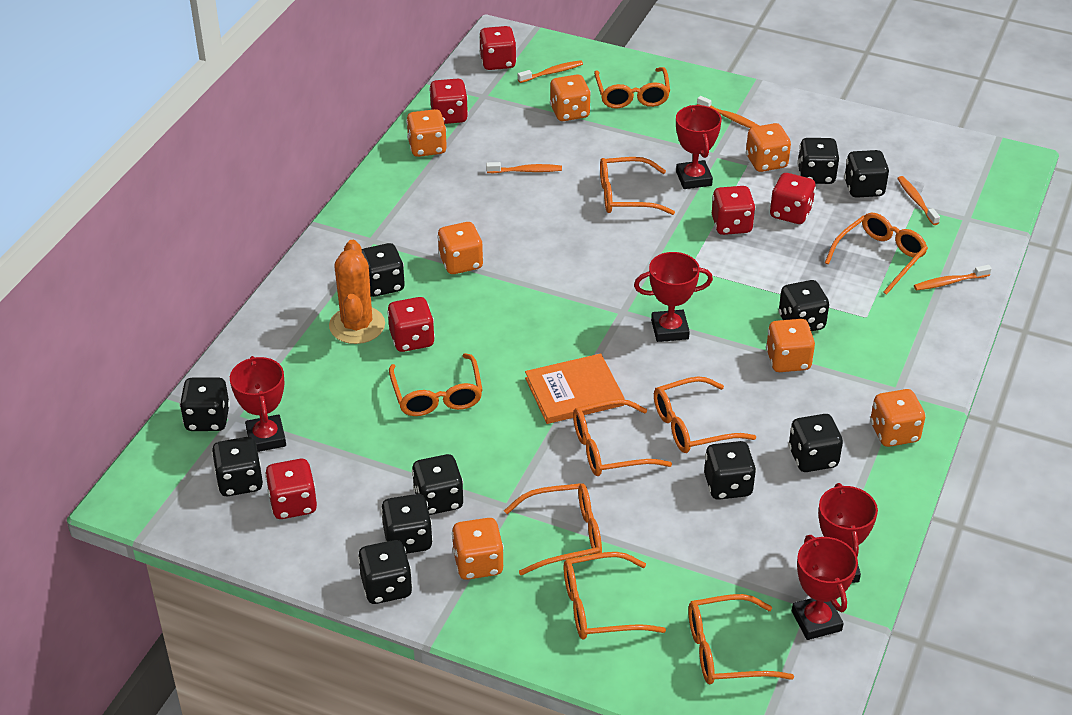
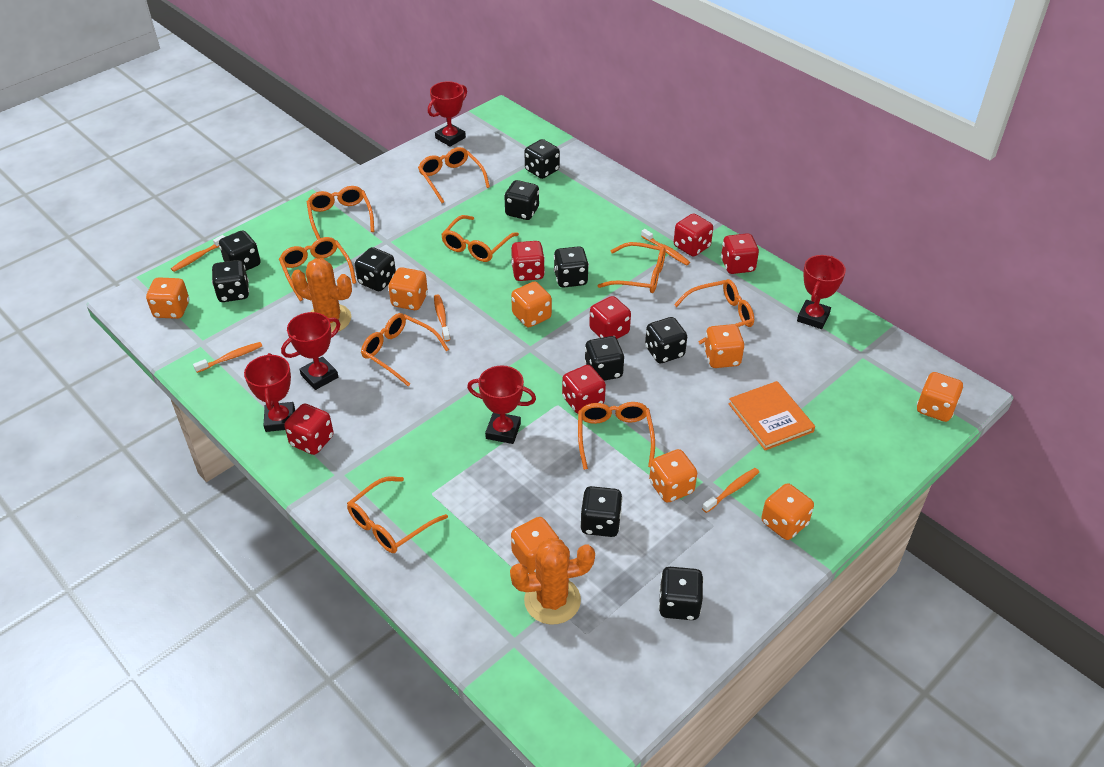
black dice: 11 -> 10
orange cactus: 1 -> 2
orange dice: 7 -> 8

